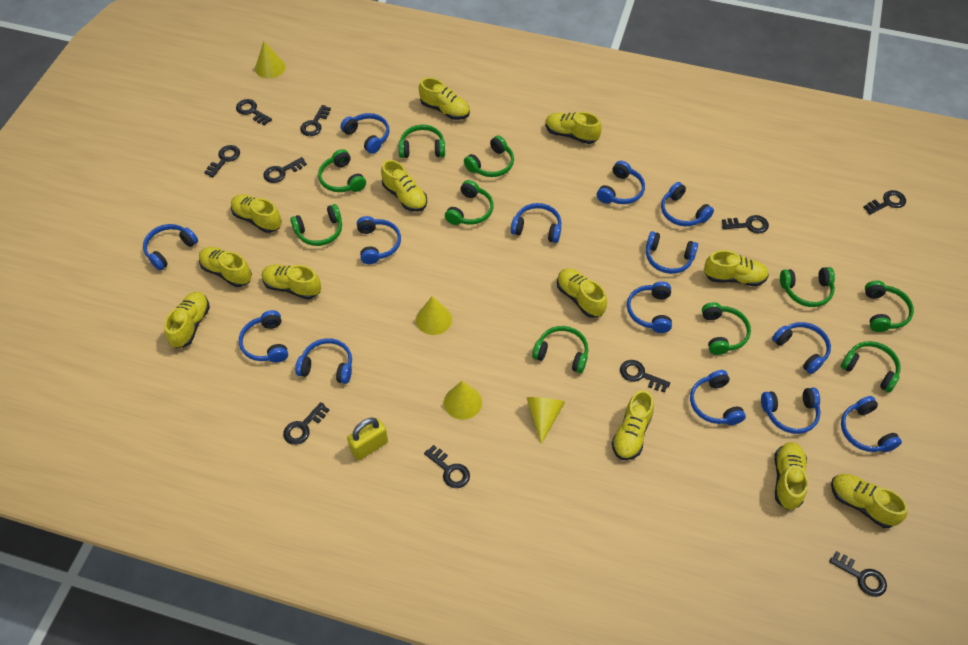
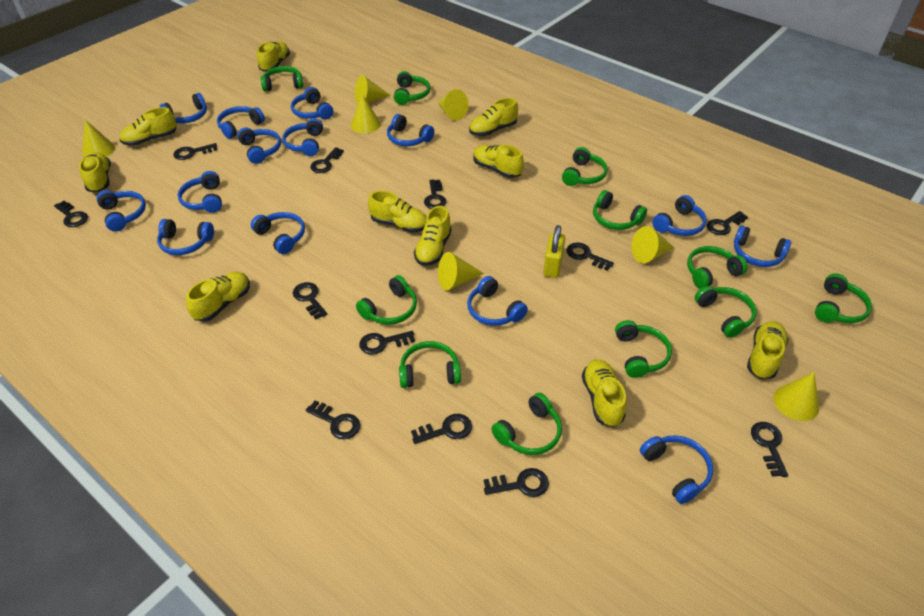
black key: 10 -> 12
green headphones: 10 -> 11
yellow cone: 4 -> 7
yellow shoe: 12 -> 10

